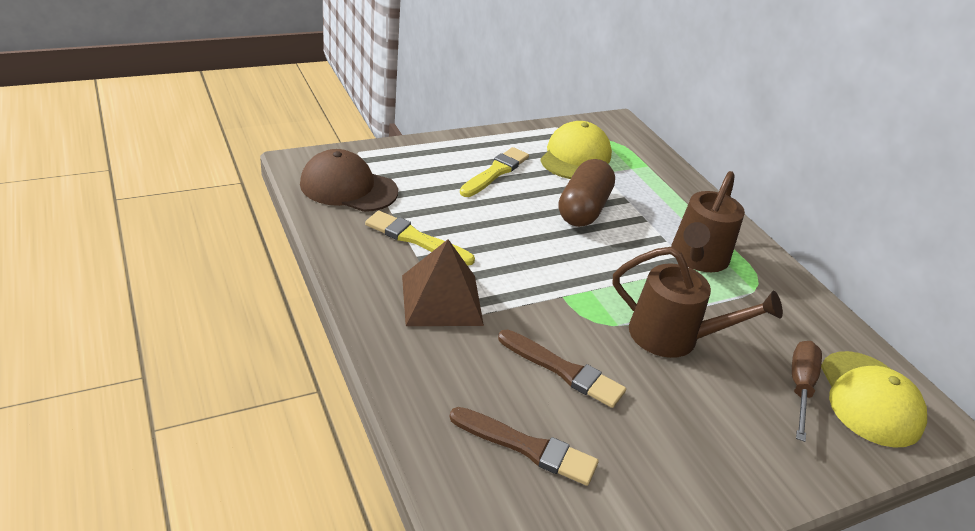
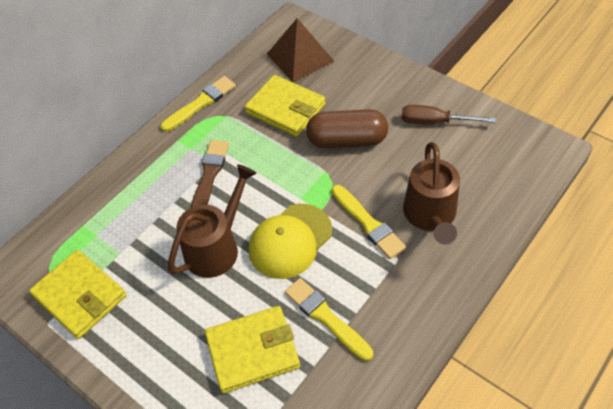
brown brush: 2 -> 1
brown cap: 1 -> 0
yellow brush: 2 -> 3
yellow cap: 2 -> 1
yellow wallet: 0 -> 3

